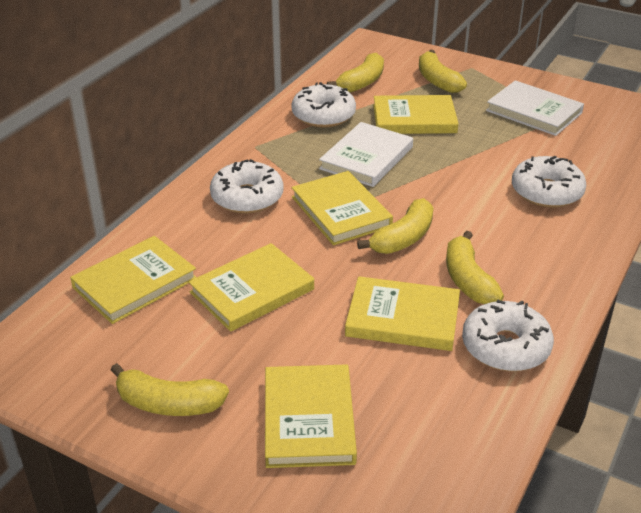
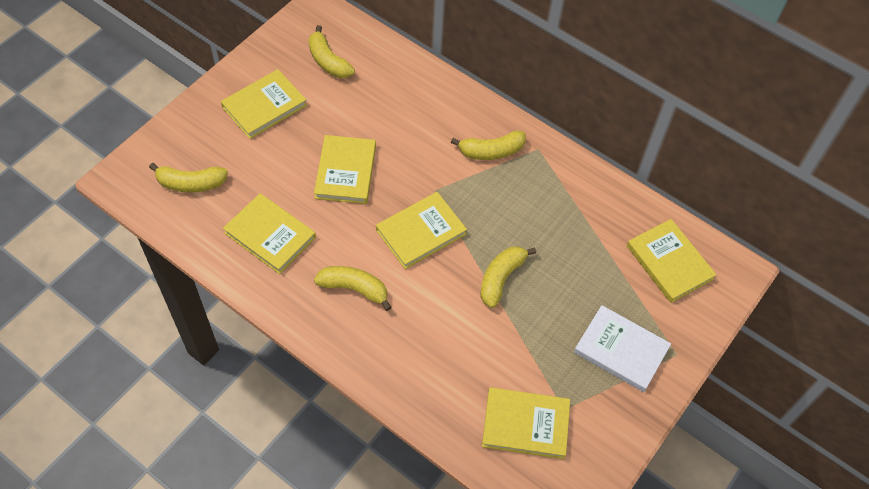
white book: 2 -> 1
white donut: 4 -> 0

